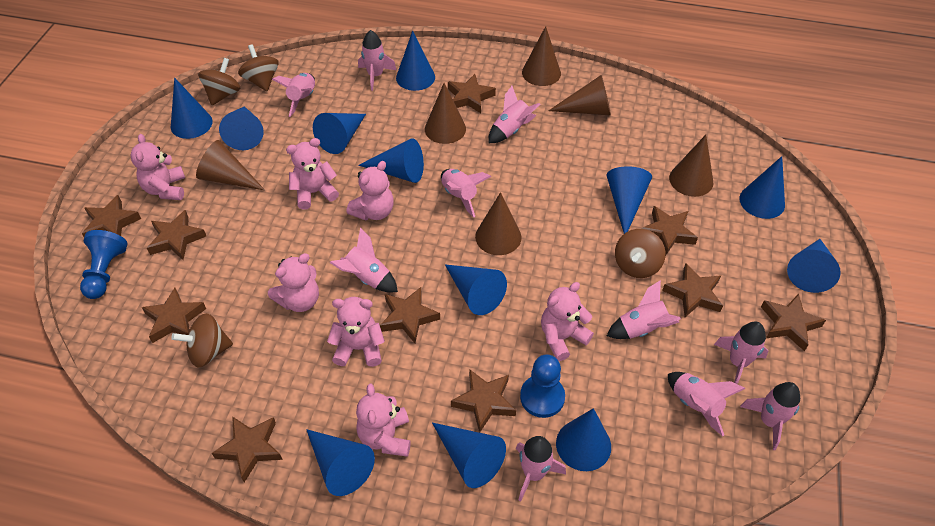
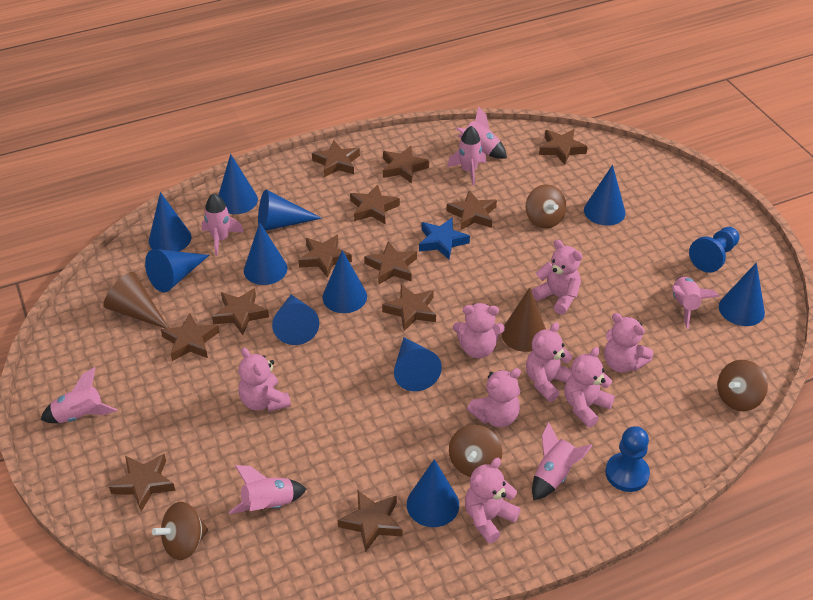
blue cone: 12 -> 11
blue star: 0 -> 1
brown cone: 6 -> 2
brown star: 10 -> 12
pink rocket: 10 -> 7
pink teddy bear: 7 -> 8

